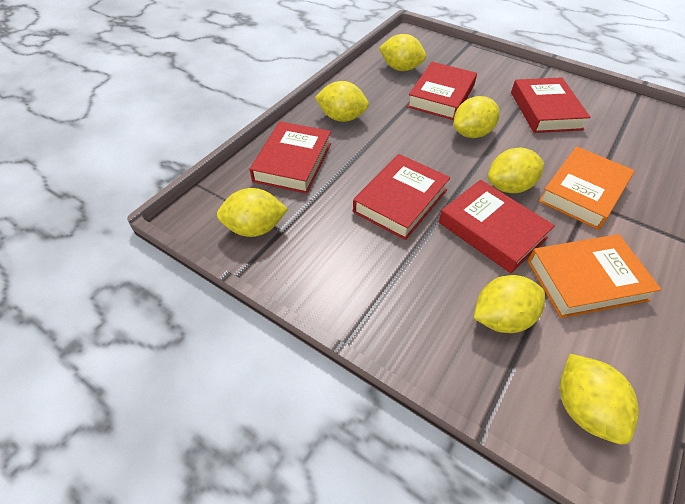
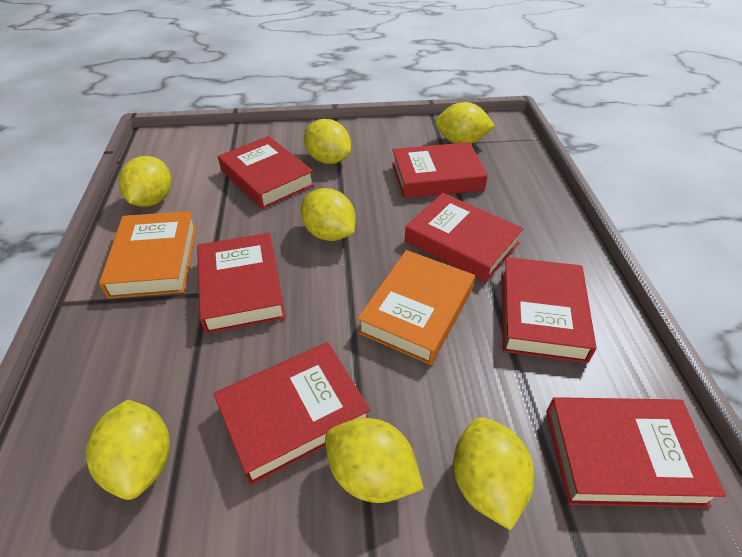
red book: 5 -> 7

